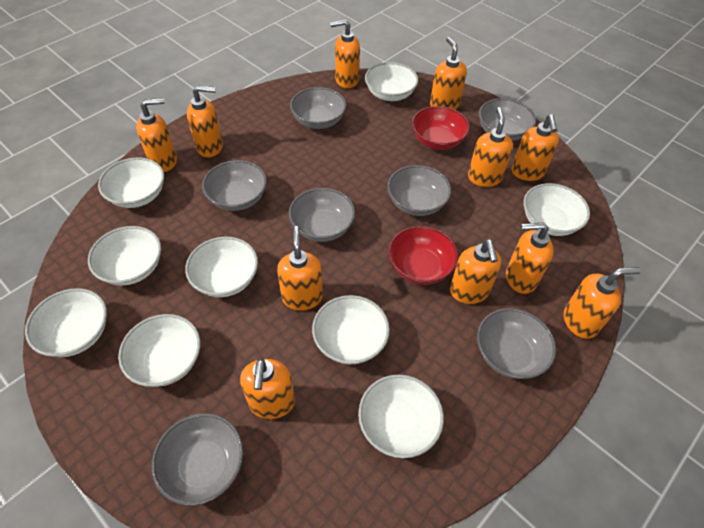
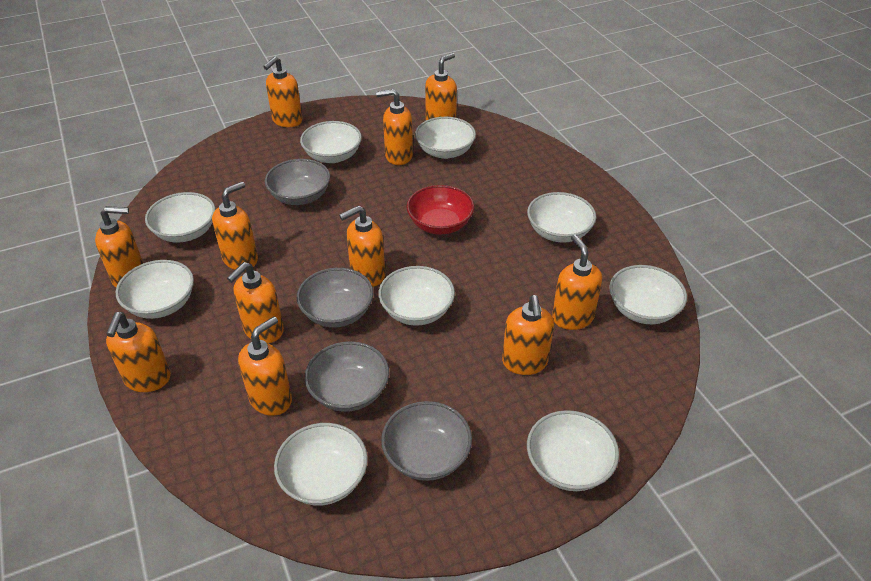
grey bowl: 7 -> 4
red bowl: 2 -> 1

